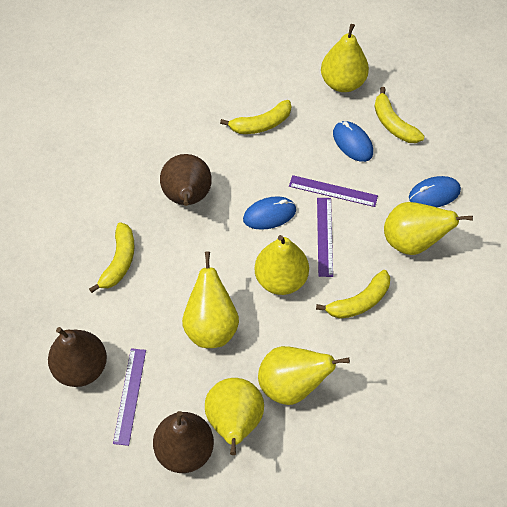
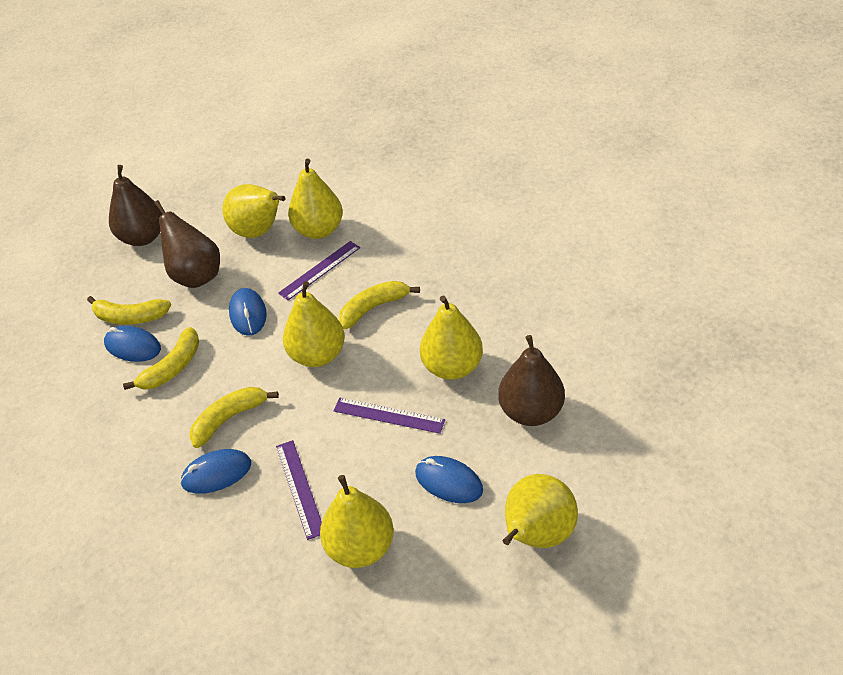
blue mouse: 3 -> 4

